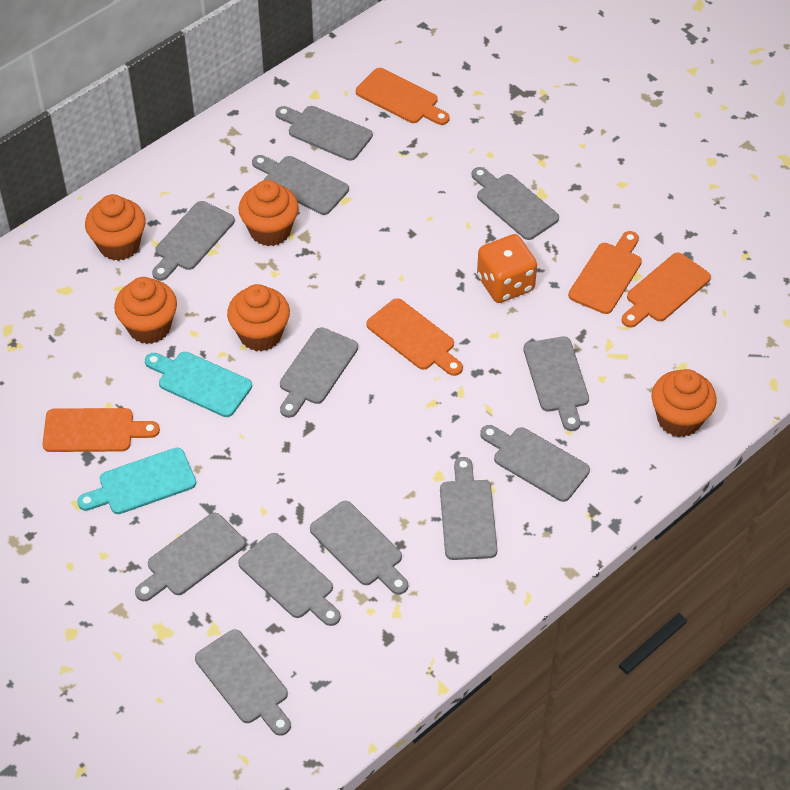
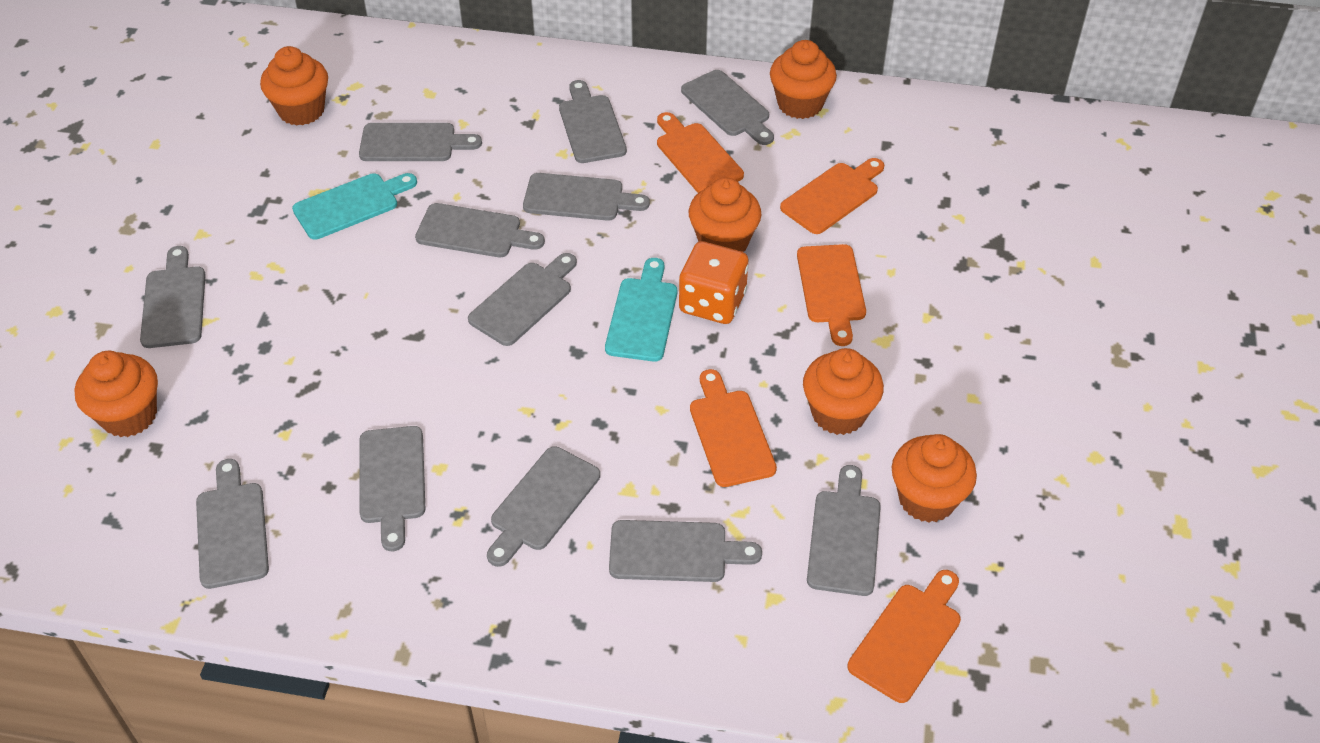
orange cupcake: 5 -> 6

